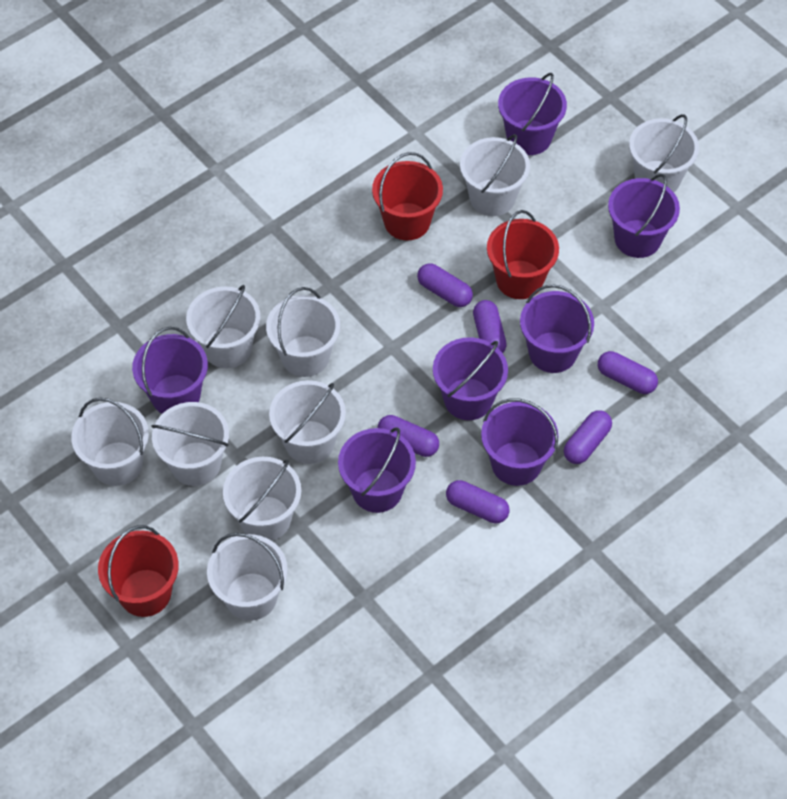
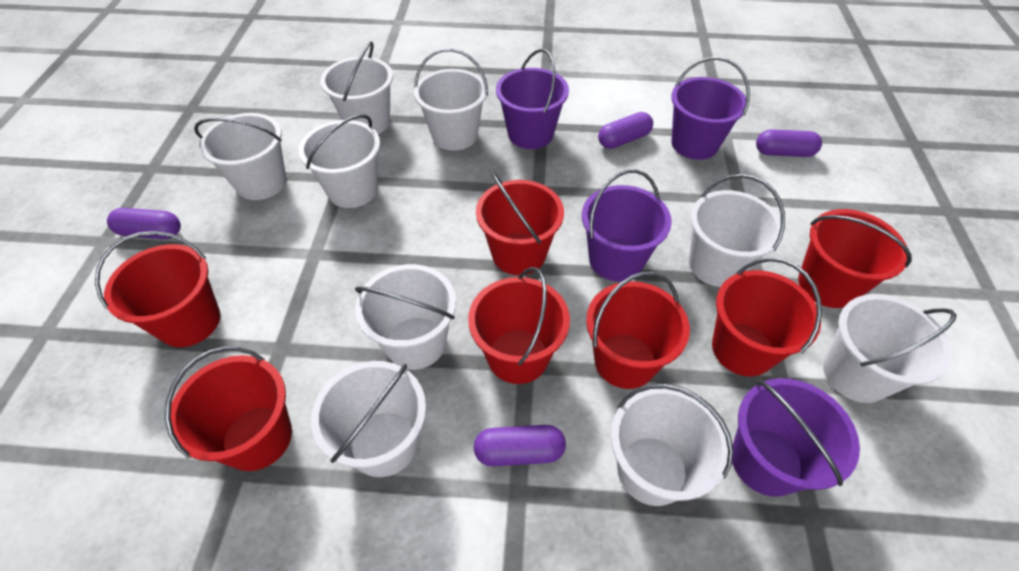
purple bucket: 7 -> 4
purple capsule: 6 -> 4
red bucket: 3 -> 7

